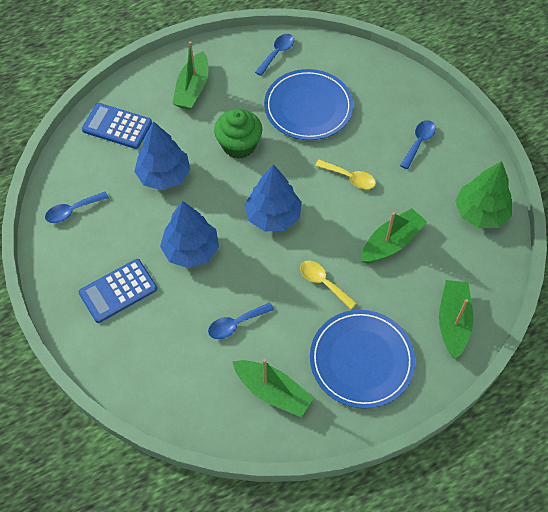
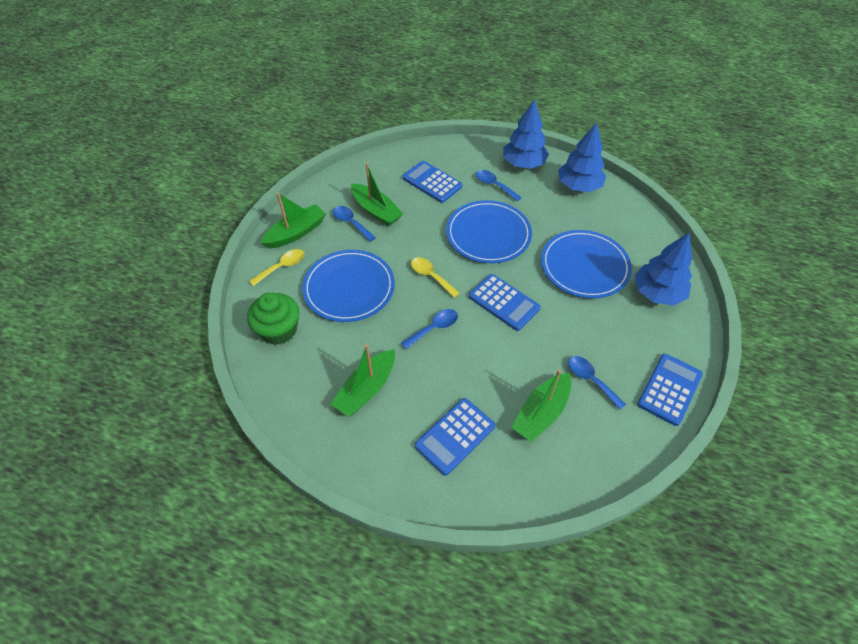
blue calculator: 2 -> 4
blue plate: 2 -> 3
green tree: 1 -> 0

